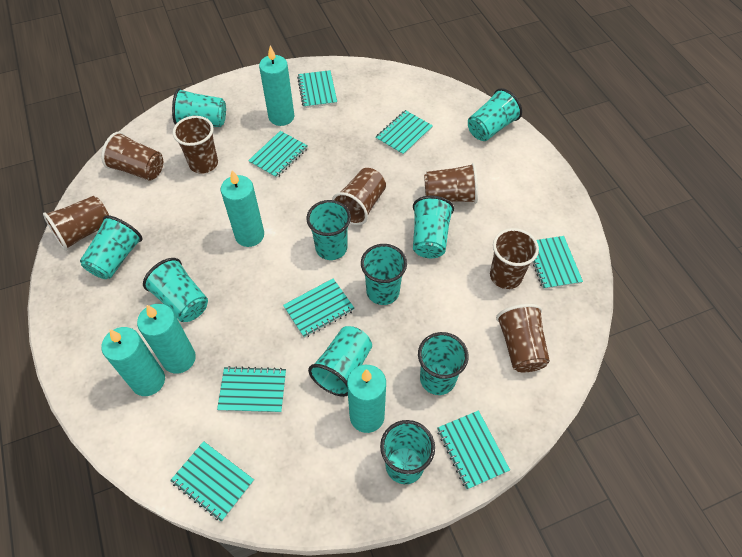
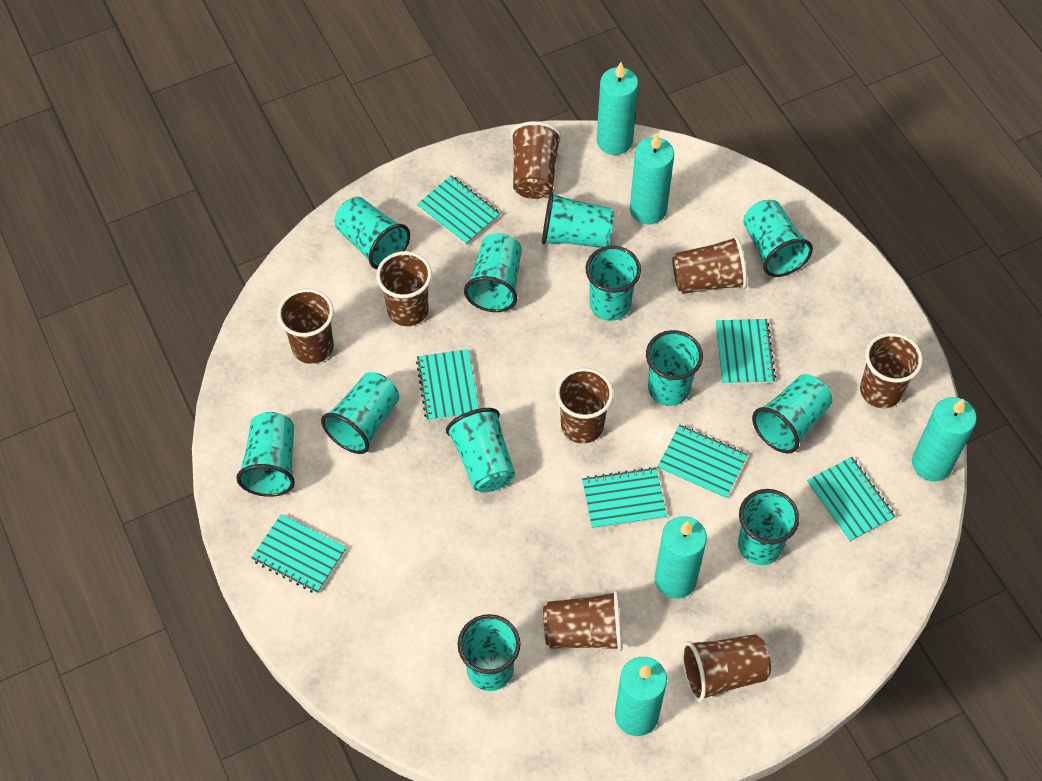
brown cup: 7 -> 8
turquoise cup: 10 -> 12
turquoise notebook: 8 -> 7

